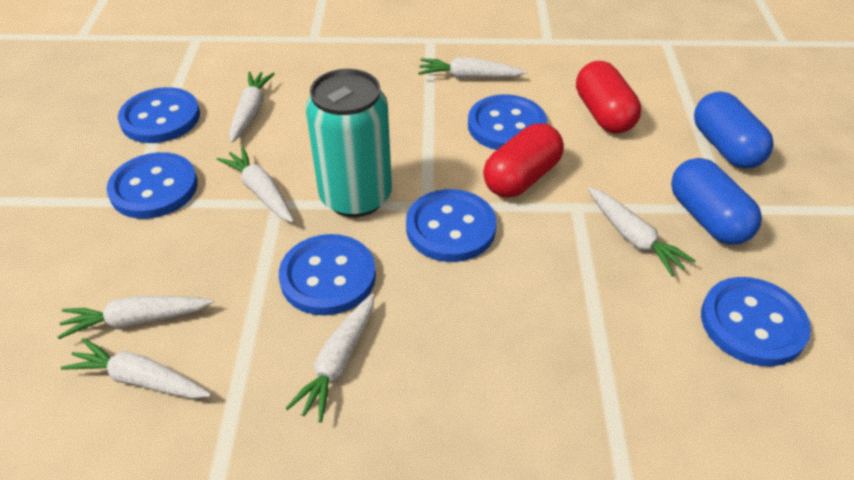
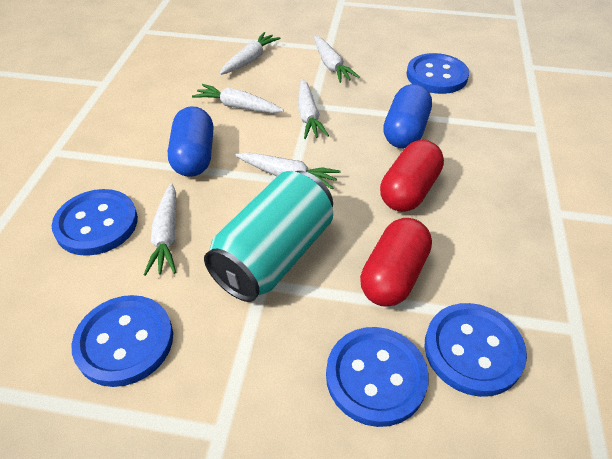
blue button: 6 -> 5
white carrot: 7 -> 6

